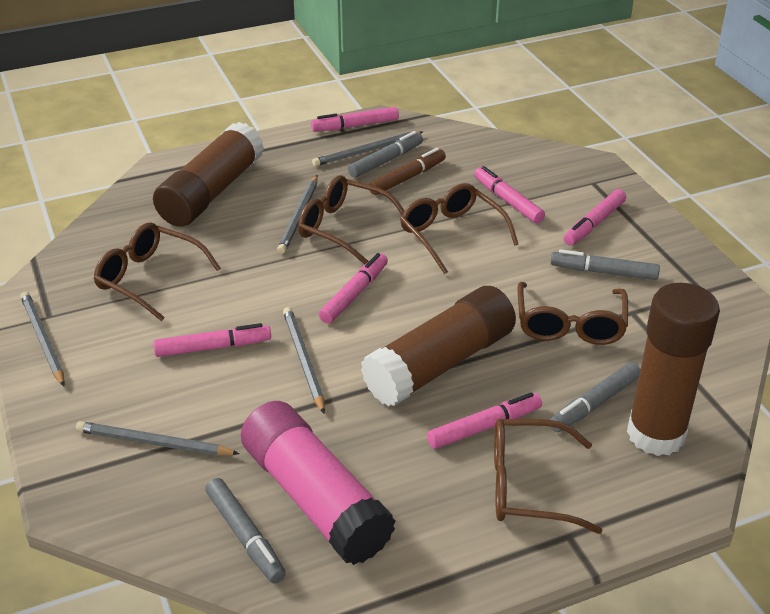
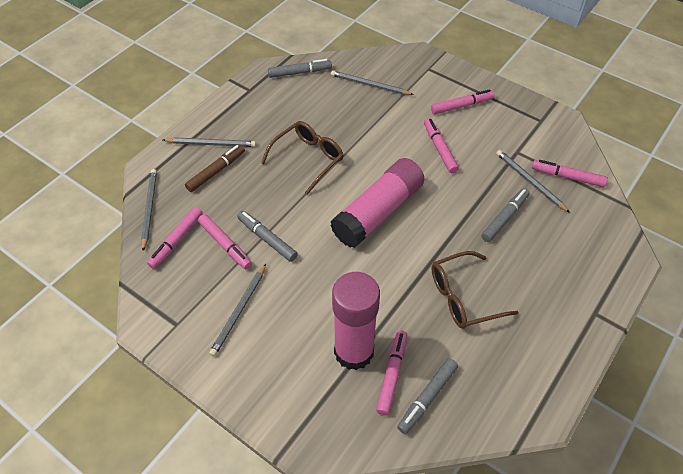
brown glasses: 5 -> 2
brown glue stick: 3 -> 0
pink glue stick: 1 -> 2

